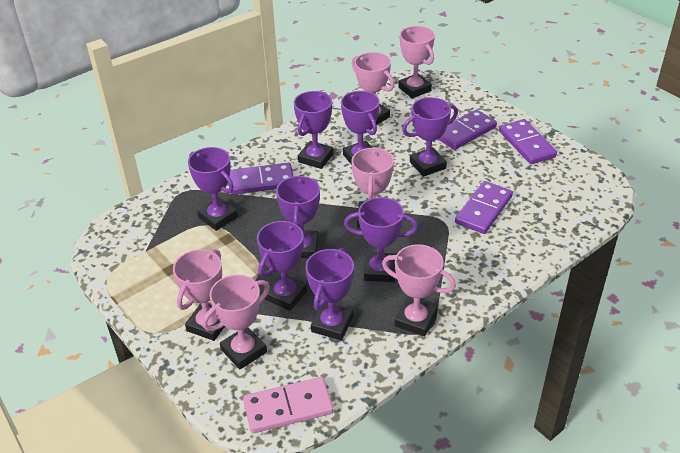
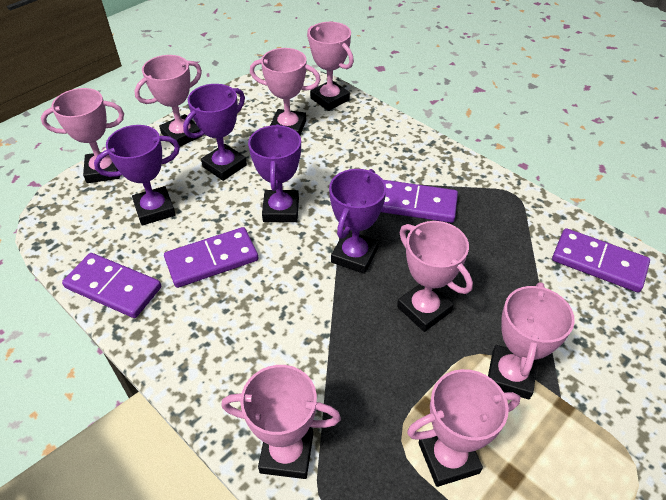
pink domino: 1 -> 0
pink trophy: 6 -> 8
purple trophy: 8 -> 4

